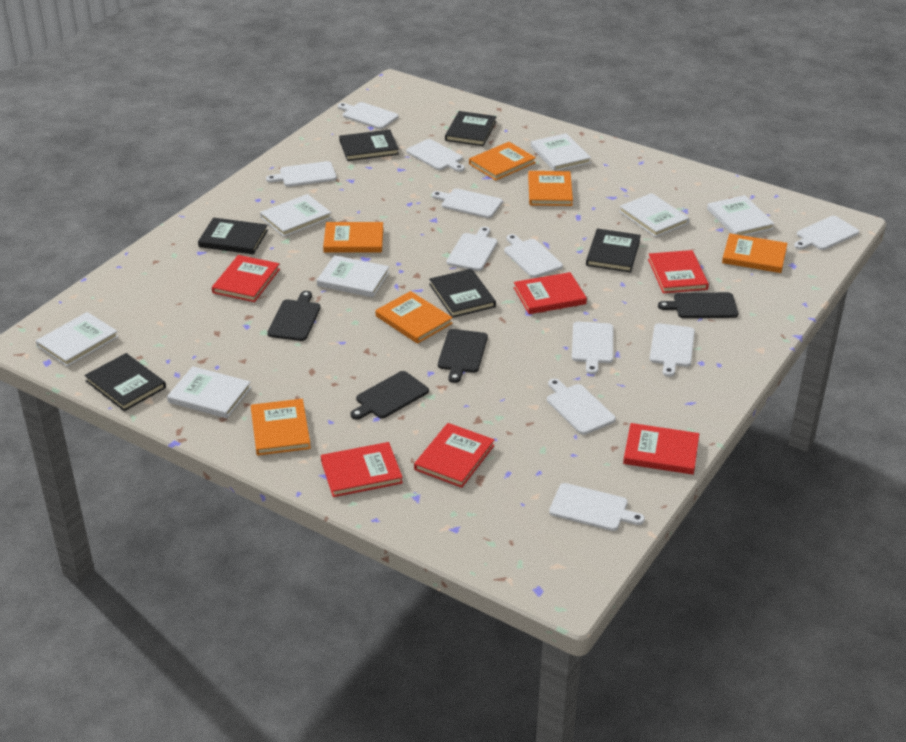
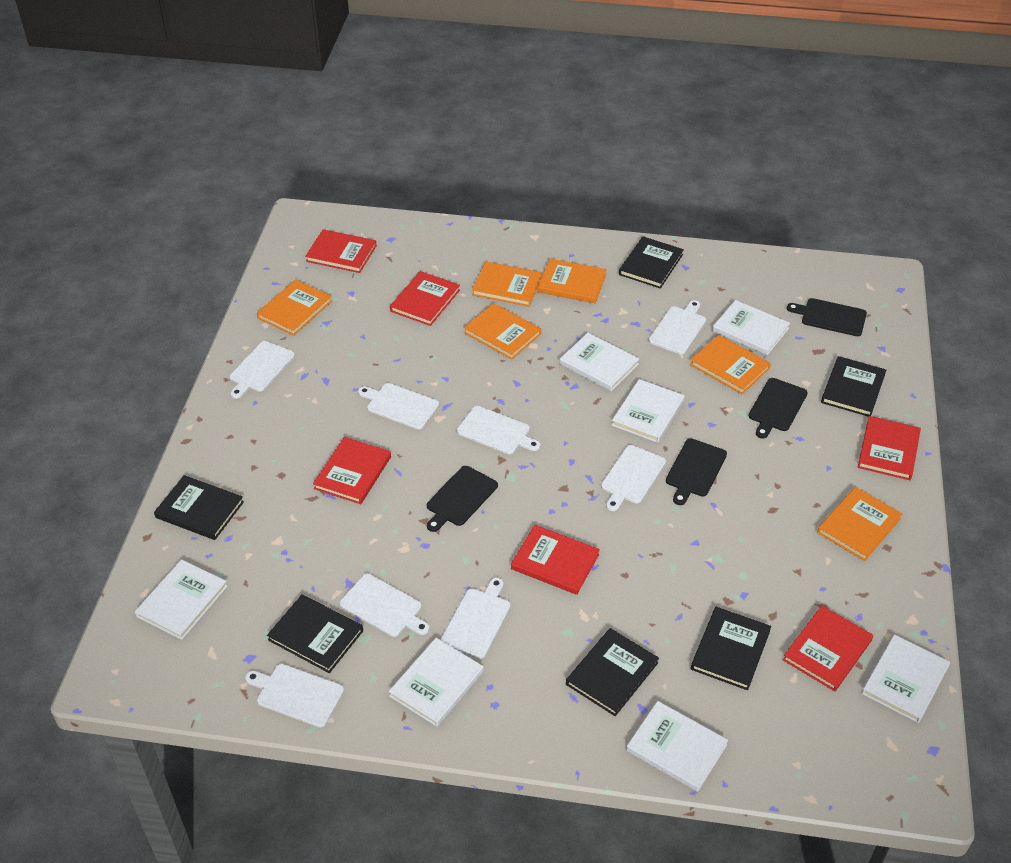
white cutting board: 11 -> 8

